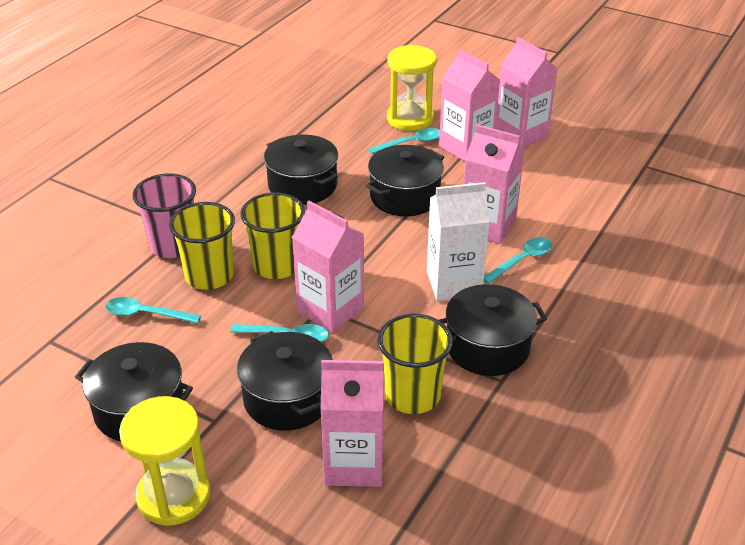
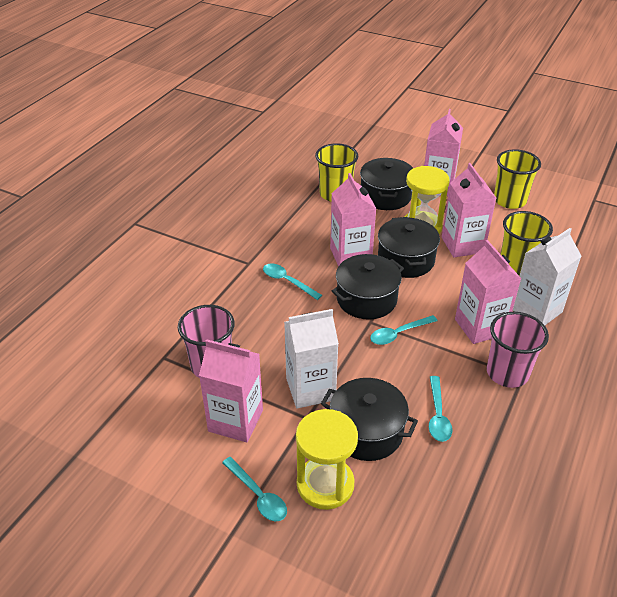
black pot: 5 -> 4
pink cup: 1 -> 2
white carton: 1 -> 2

